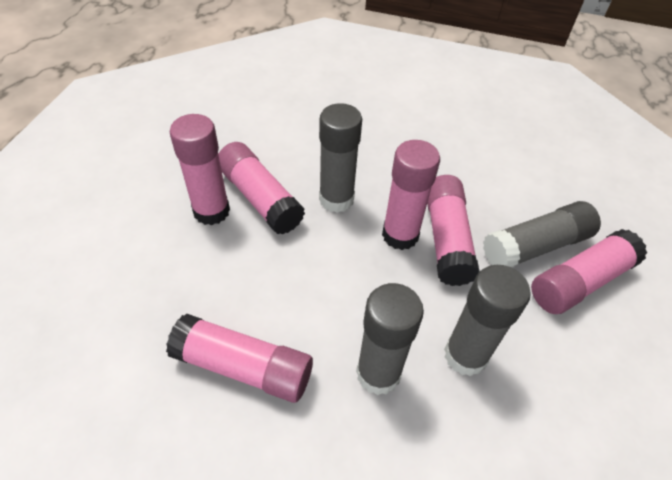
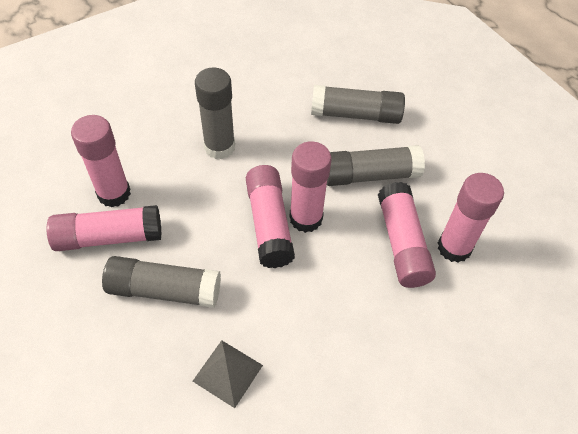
grey pyramid: 0 -> 1

